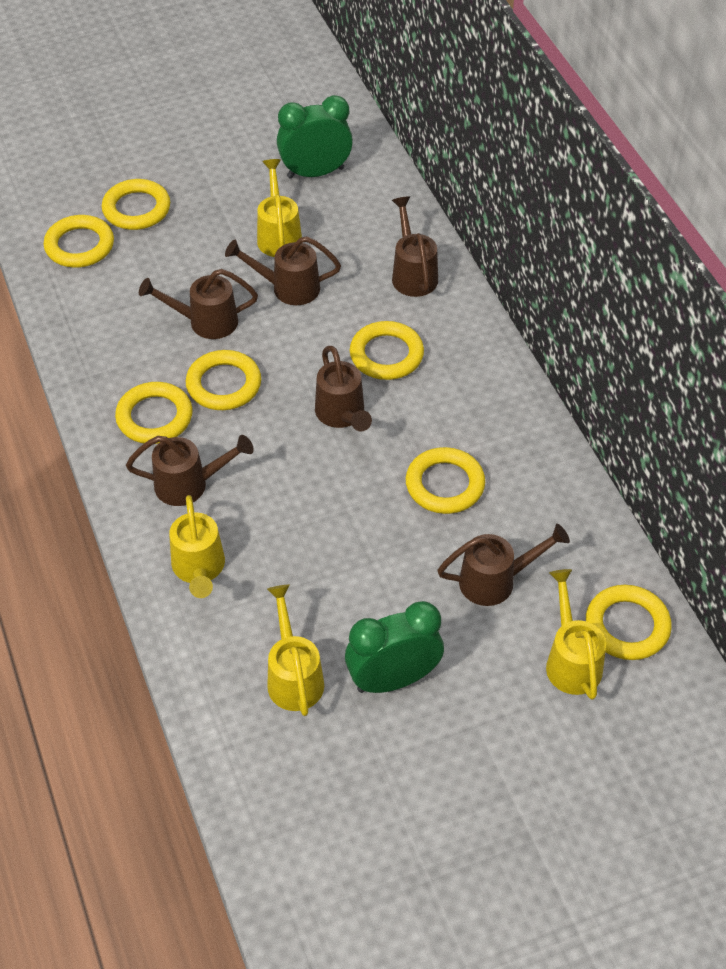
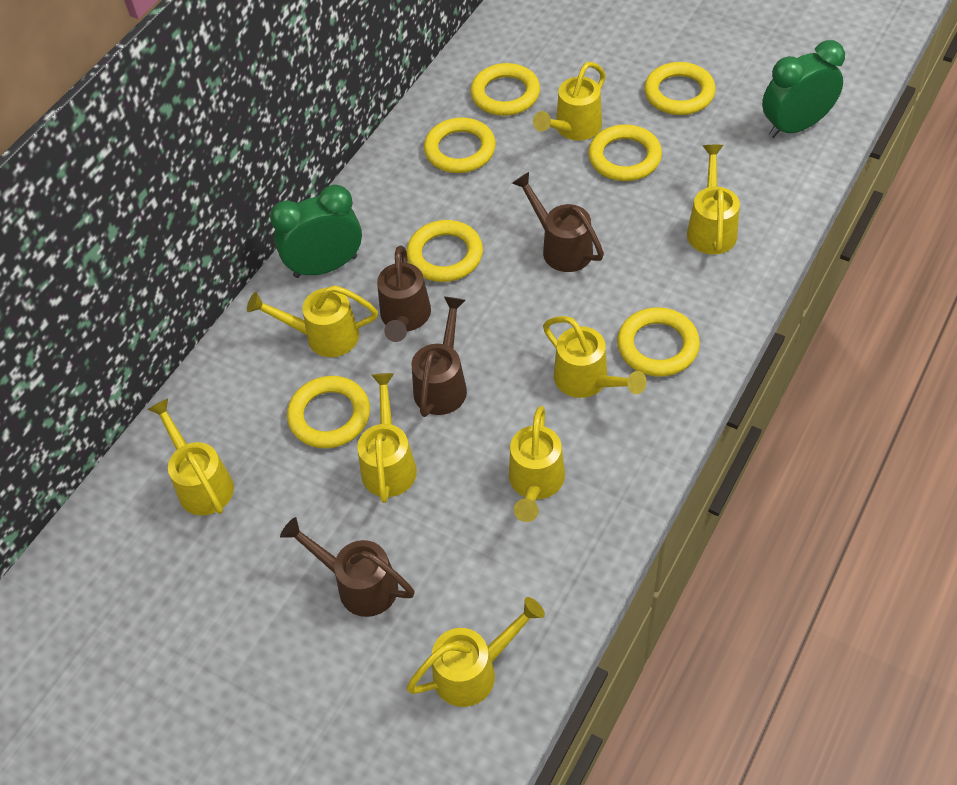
brown watering can: 6 -> 4
yellow watering can: 4 -> 8

